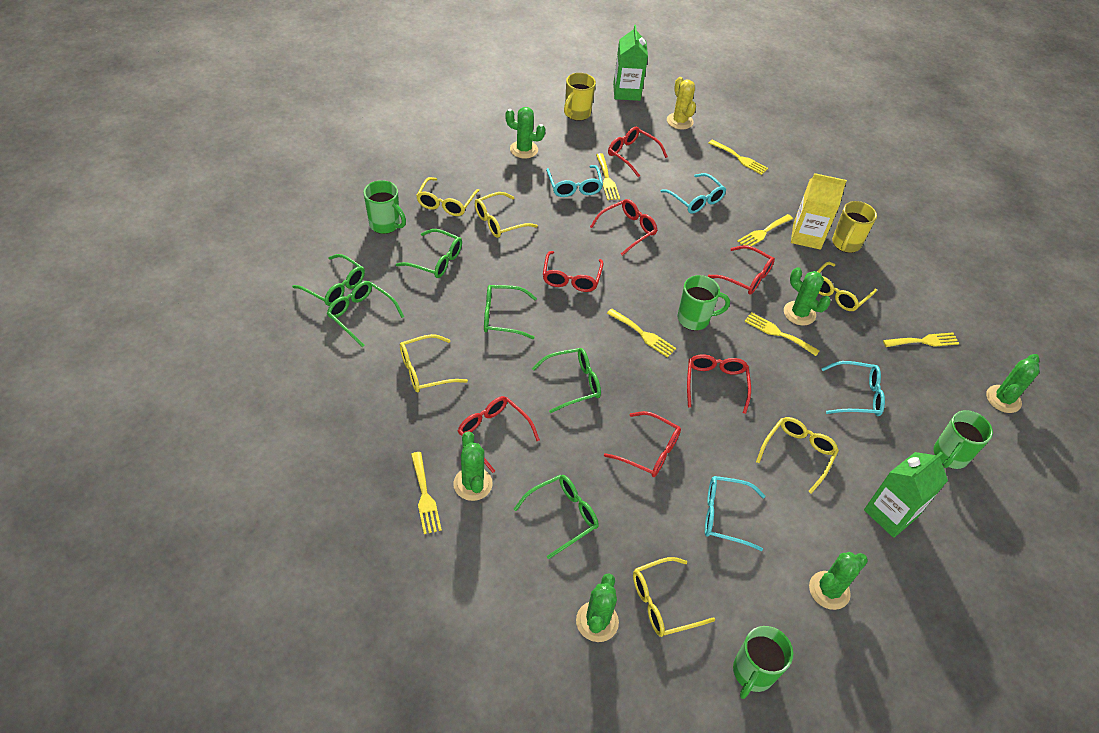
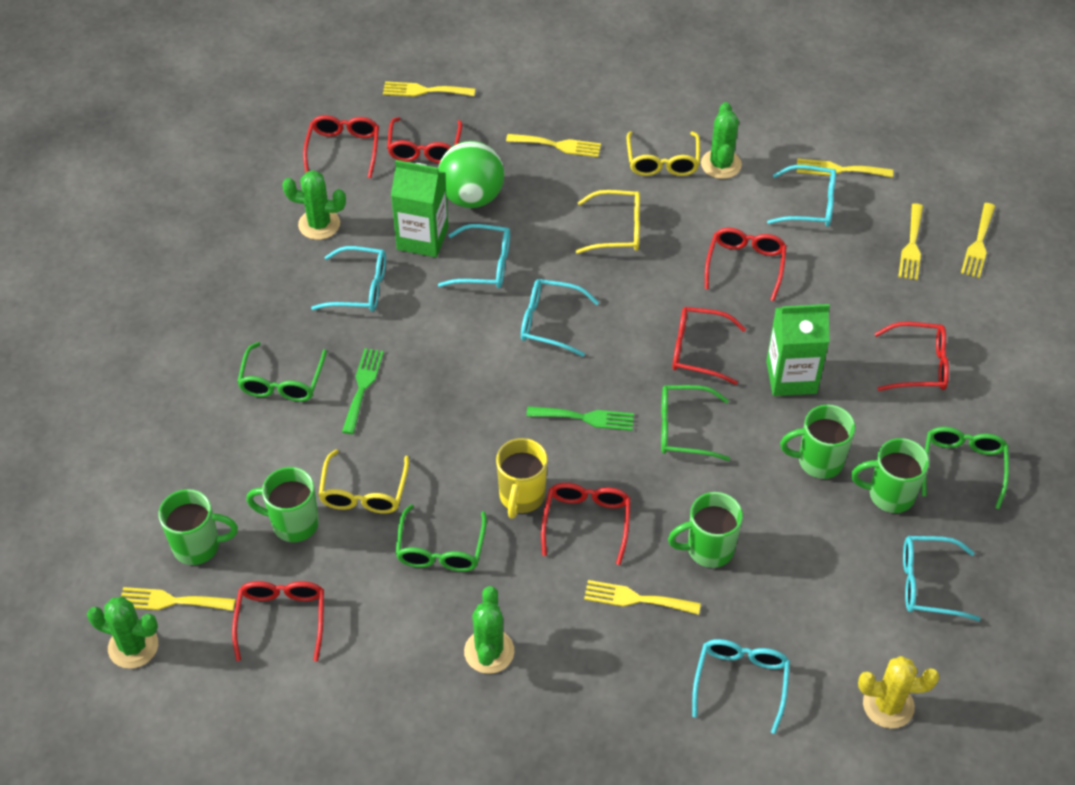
green ball: 0 -> 1
green cactus: 6 -> 4
green fork: 0 -> 2
green glasses: 6 -> 4
green mug: 4 -> 5
turquoise glasses: 4 -> 6
yellow carton: 1 -> 0
yellow glasses: 6 -> 3
yellow mug: 2 -> 1

